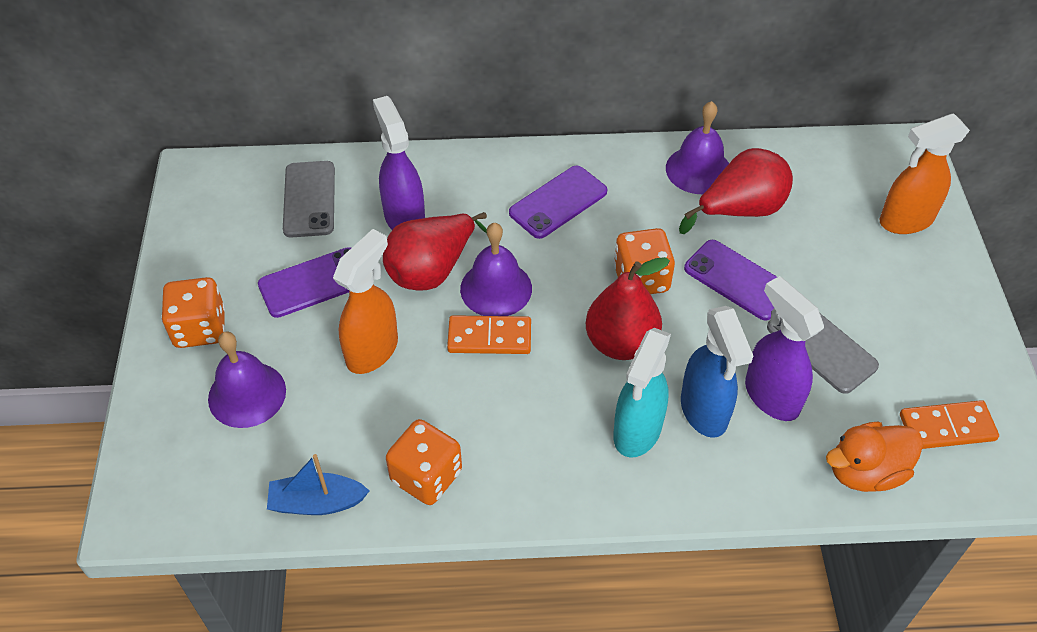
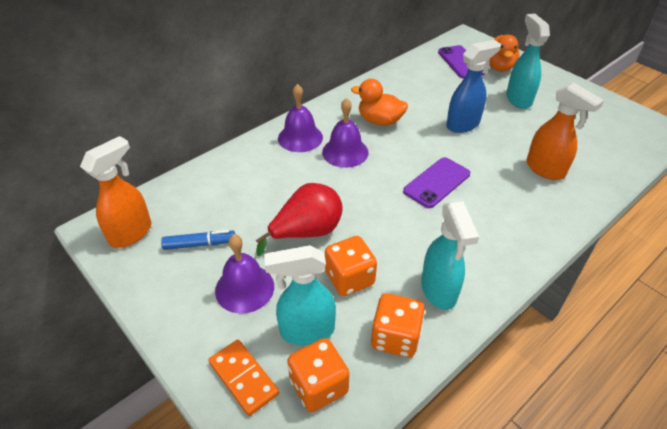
blue boat: 1 -> 0
blue marker: 0 -> 1
grey phone: 2 -> 0
orange domino: 2 -> 1
orange duck: 1 -> 2
purple phone: 3 -> 2
purple spray bottle: 2 -> 0
red pear: 3 -> 1
turquoise spray bottle: 1 -> 3

